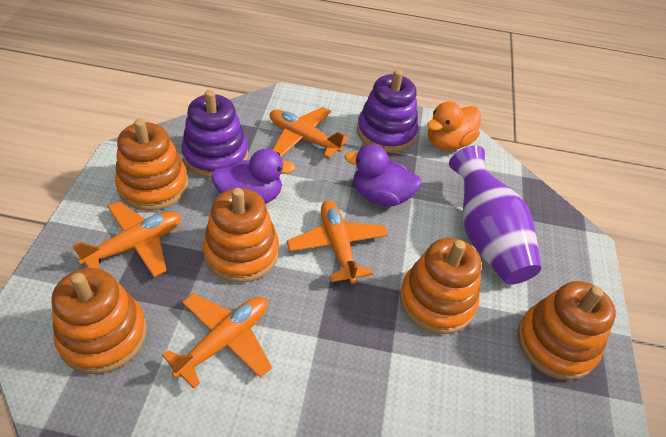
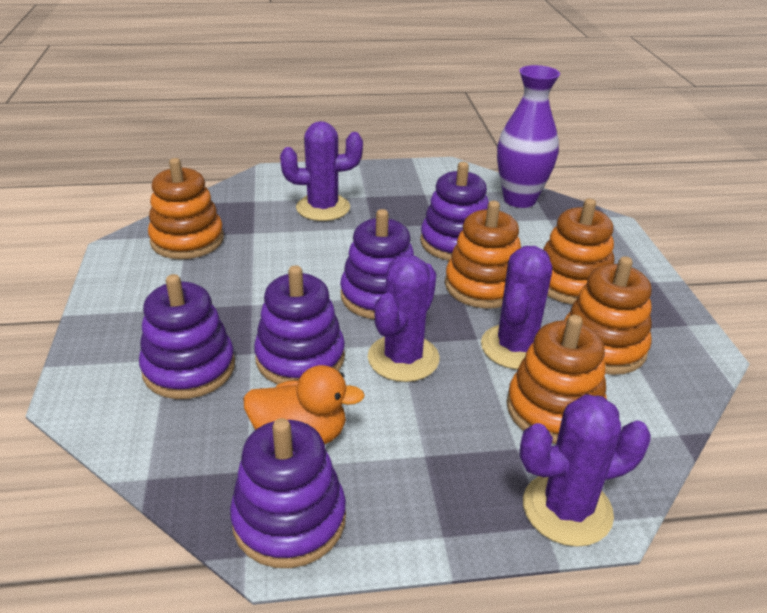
orange plane: 4 -> 0
purple cactus: 0 -> 4
purple duck: 2 -> 0
purple stacking toy: 2 -> 5

